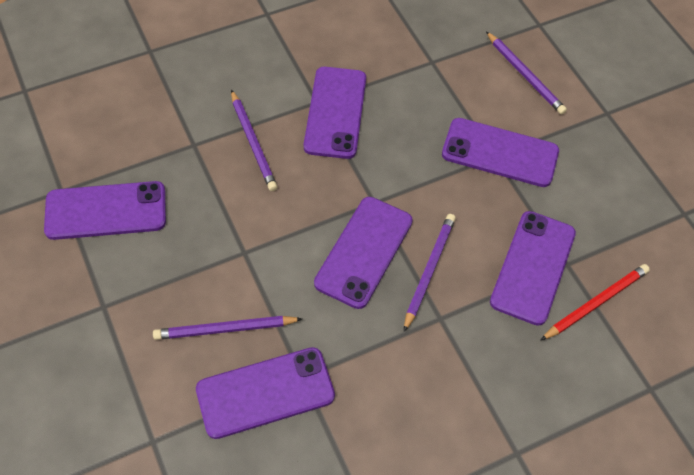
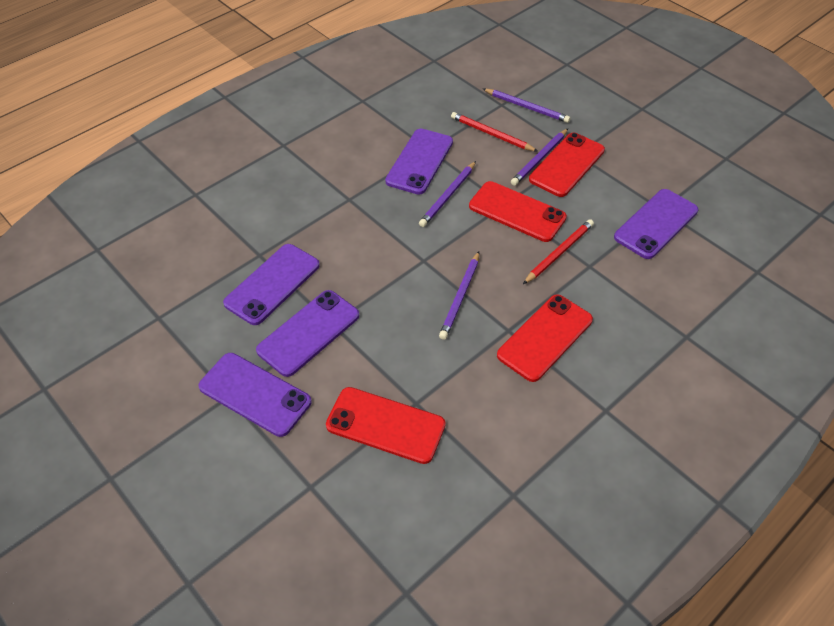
purple phone: 6 -> 5
red pencil: 1 -> 2
red phone: 0 -> 4

